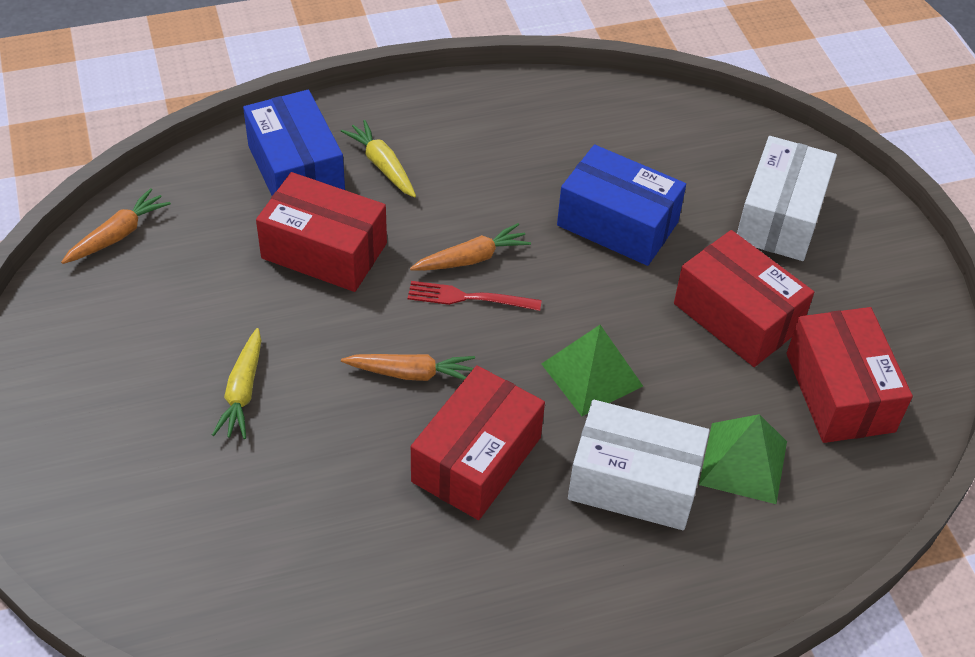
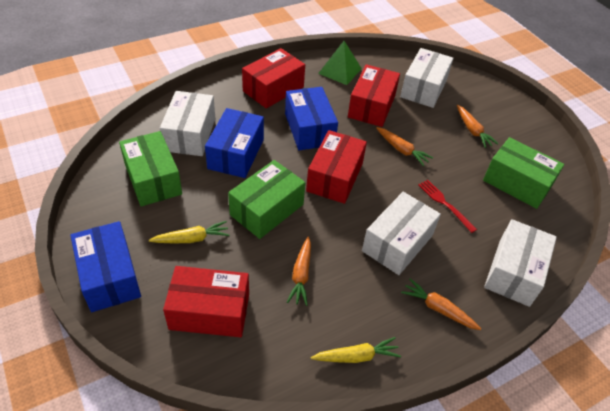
blue box: 2 -> 3
green box: 0 -> 3
green pyramid: 2 -> 1
orange carrot: 3 -> 4
white box: 2 -> 4

